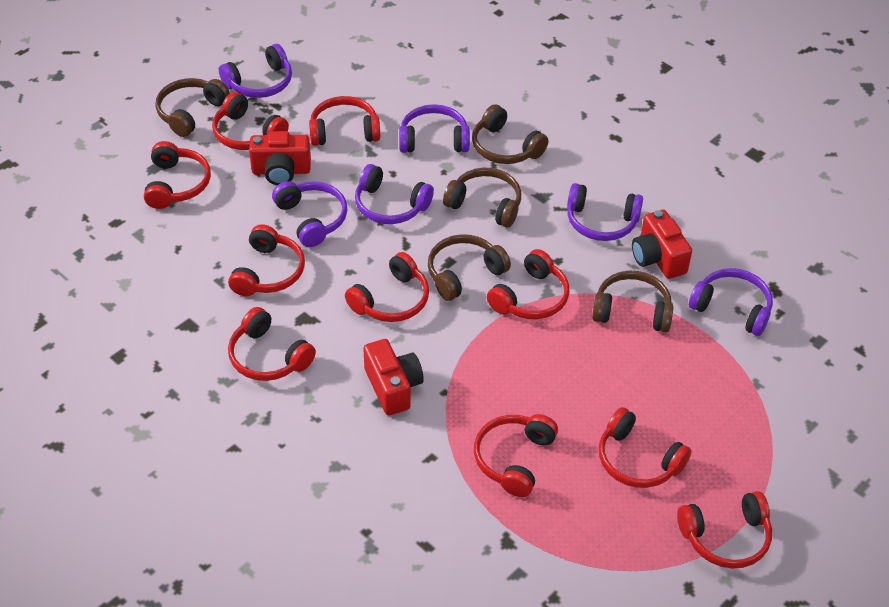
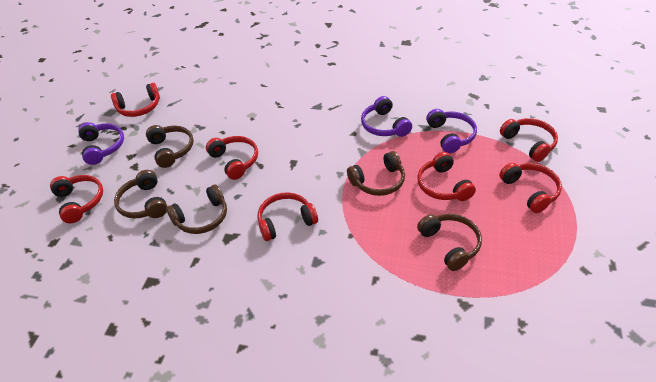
purple headphones: 6 -> 3
red camera: 3 -> 0
red headphones: 10 -> 7

